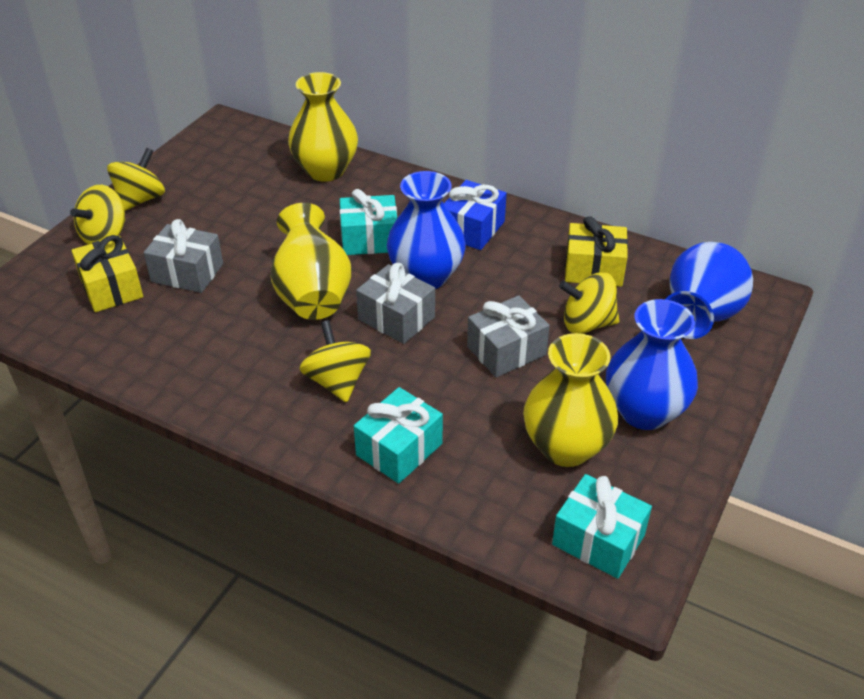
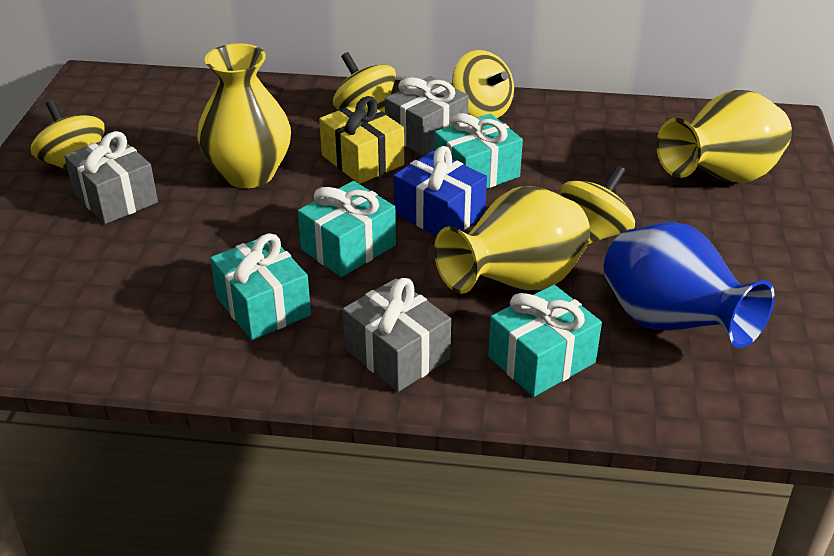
blue vase: 3 -> 1
turquoise gift: 3 -> 4
yellow gift: 2 -> 1

